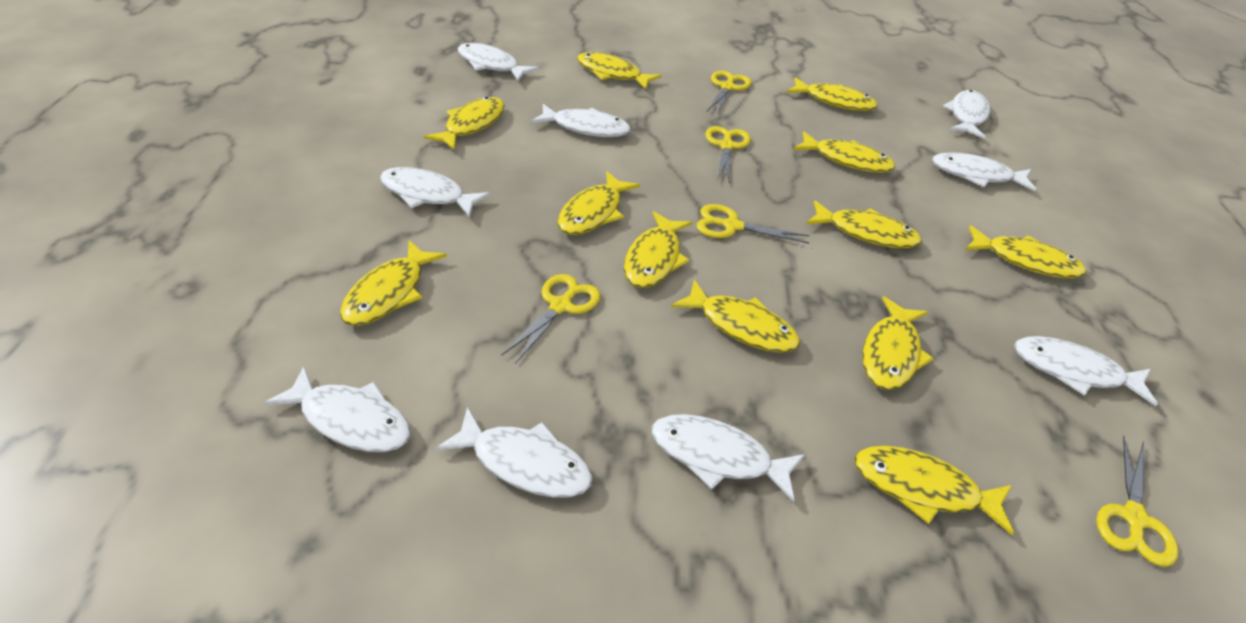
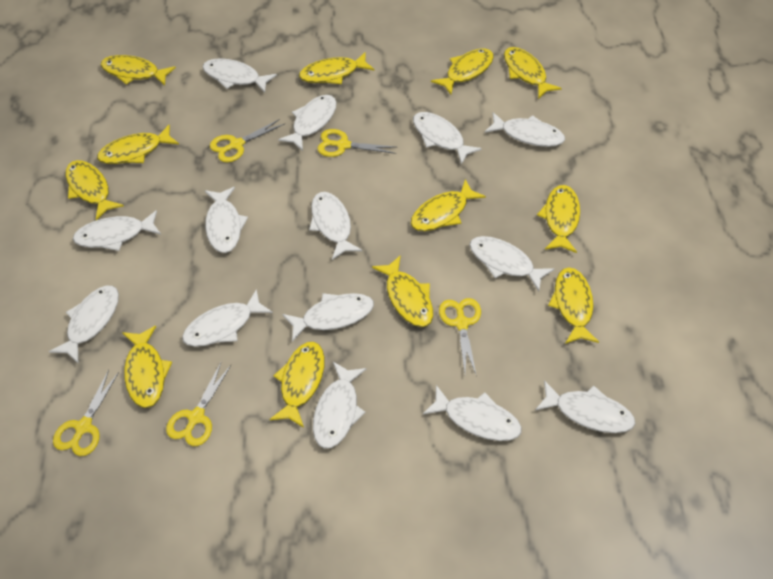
white fish: 9 -> 14

